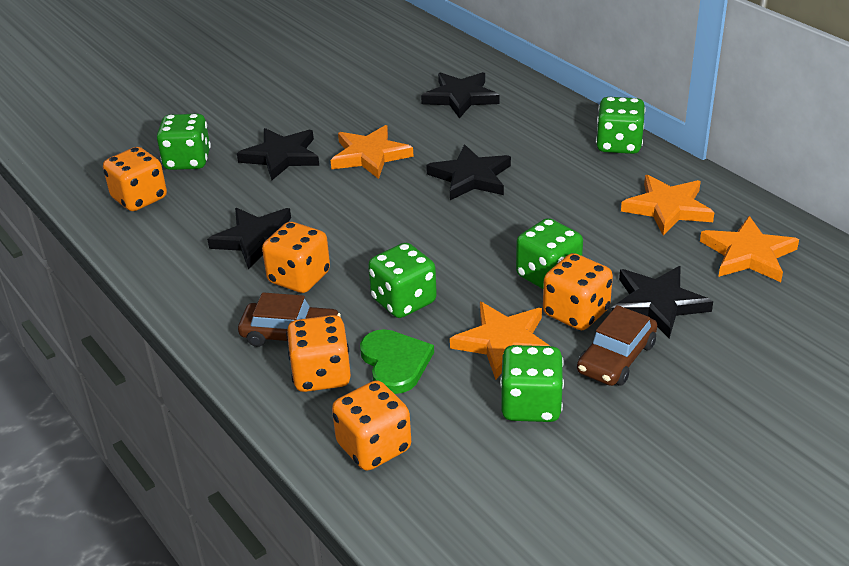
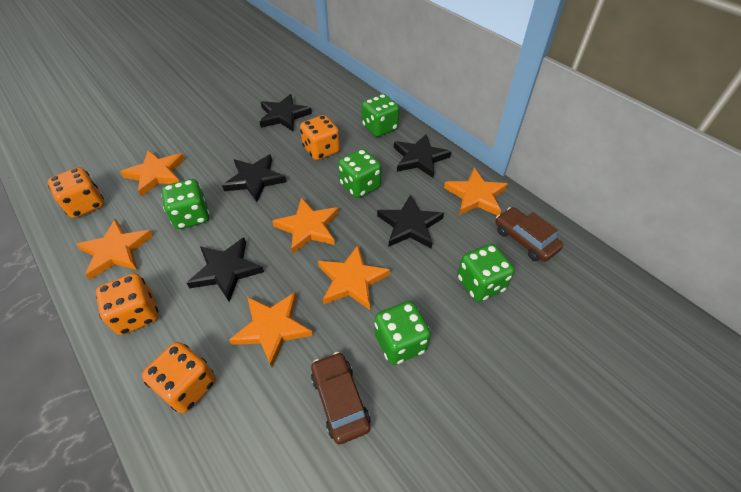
green heart: 1 -> 0
orange dice: 5 -> 4
orange star: 4 -> 6

